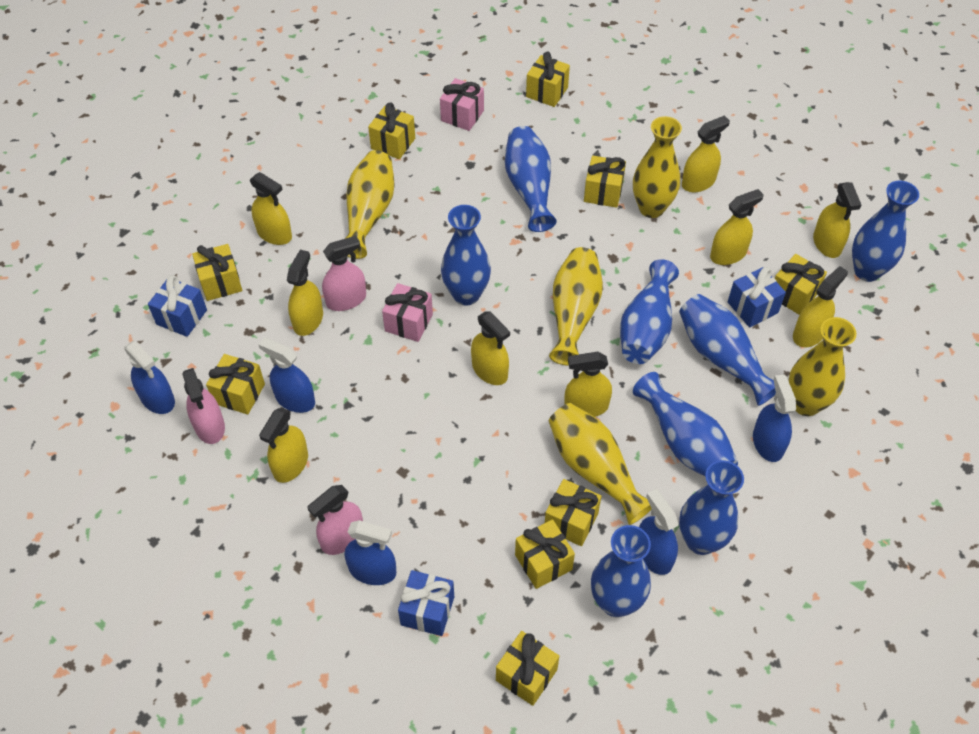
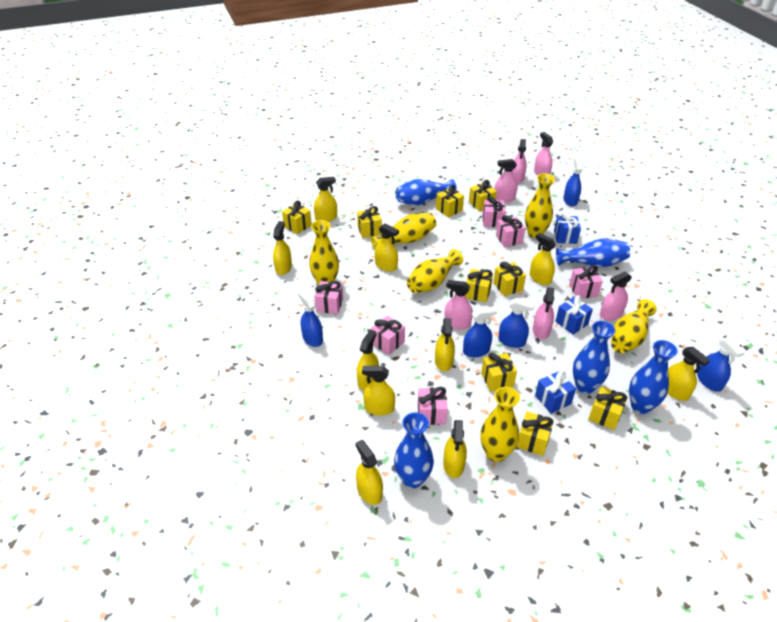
blue vase: 8 -> 5
pink gift: 2 -> 6
pink spray bottle: 3 -> 6
yellow spray bottle: 9 -> 10
yellow vase: 5 -> 6

